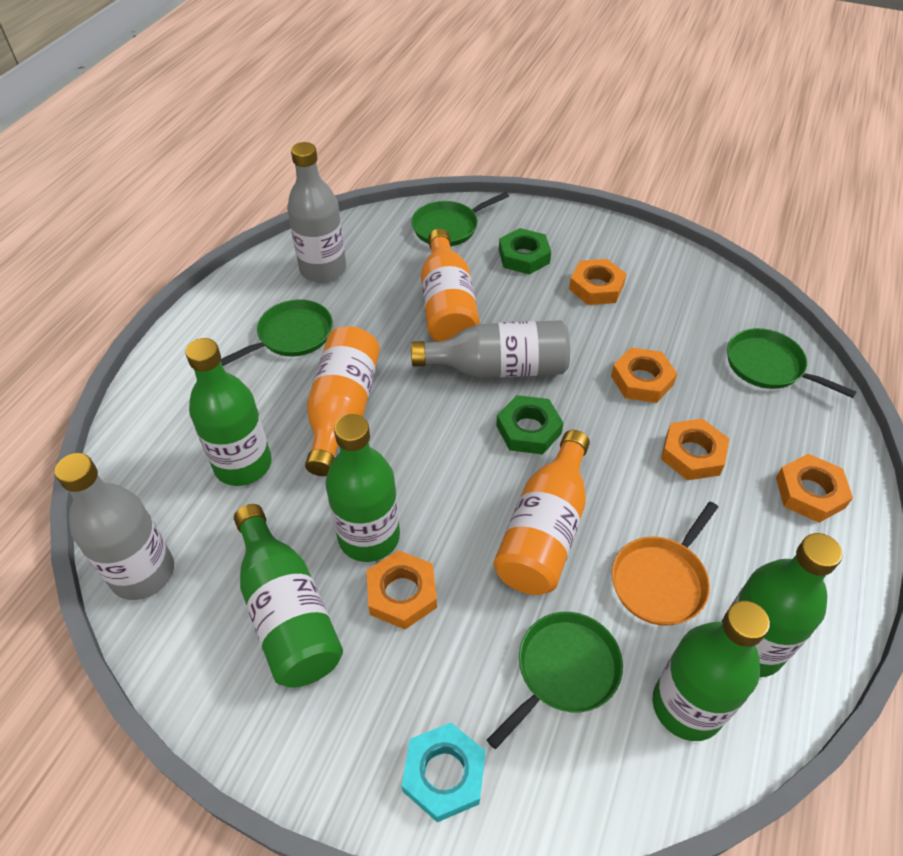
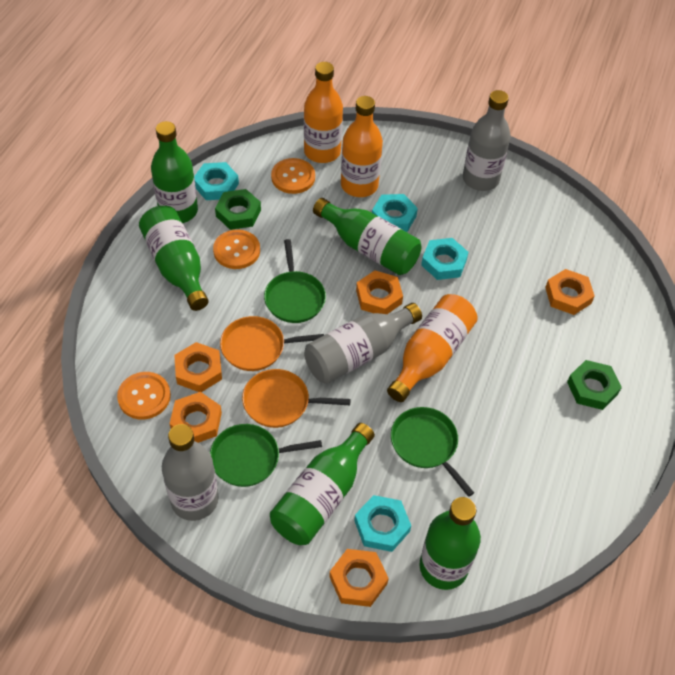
green pan: 4 -> 3
orange button: 0 -> 3
orange pan: 1 -> 2
turquoise nut: 1 -> 4

